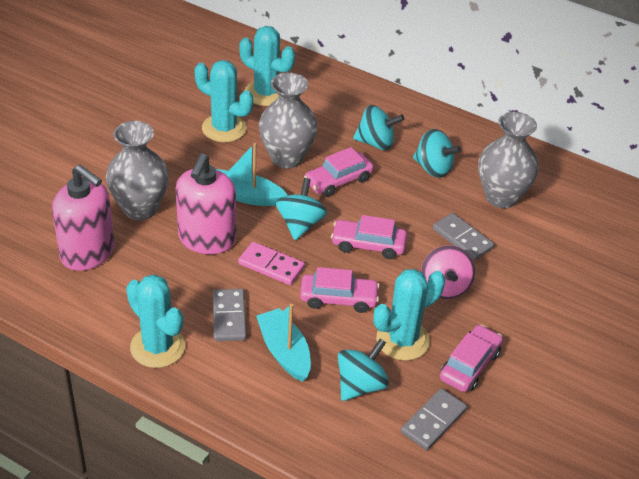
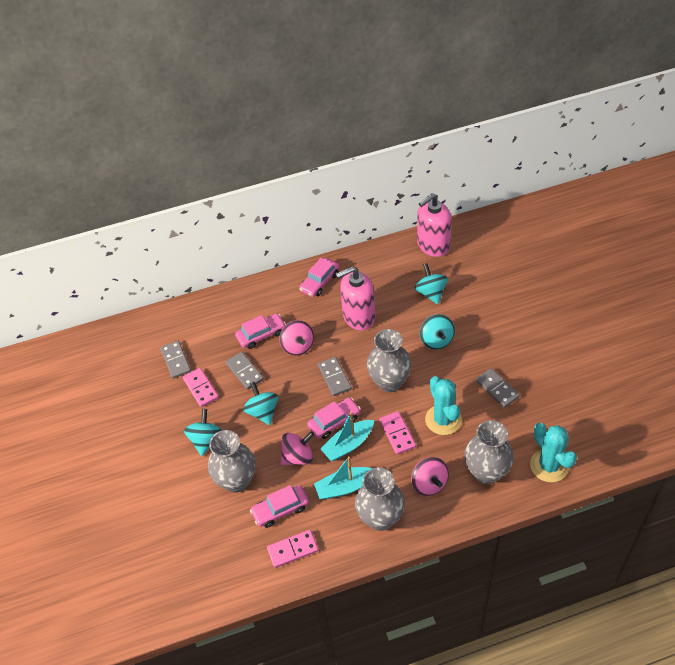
grey domino: 3 -> 4
grey vase: 3 -> 4
pink domino: 1 -> 3
pink spinning top: 1 -> 3
turquoise cactus: 4 -> 2

